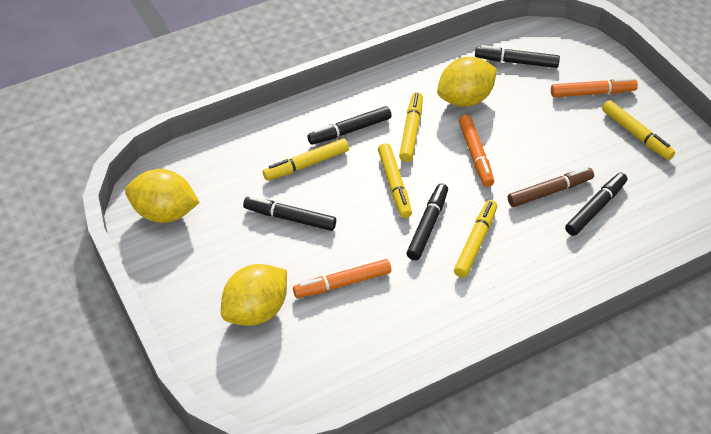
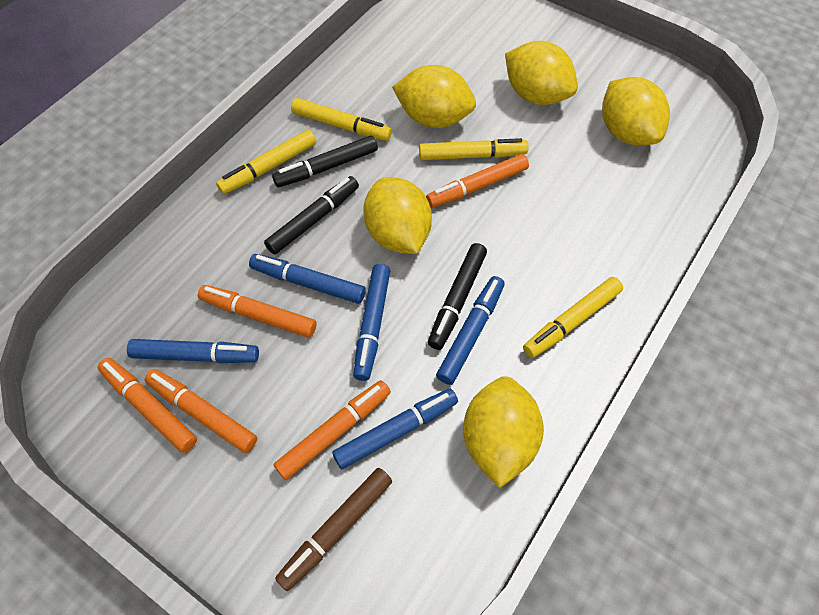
black marker: 5 -> 3
blue marker: 0 -> 5
orange marker: 3 -> 5
yellow lemon: 3 -> 5
yellow marker: 5 -> 4

